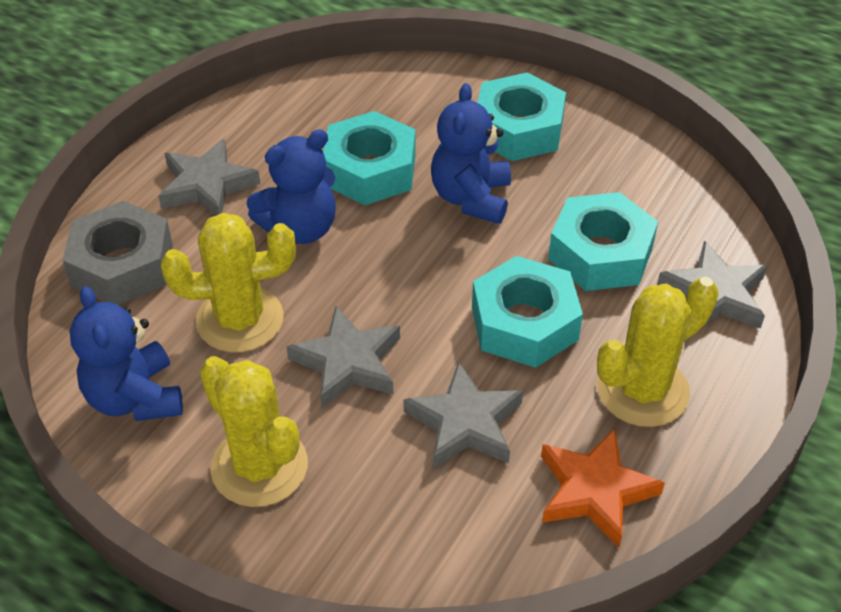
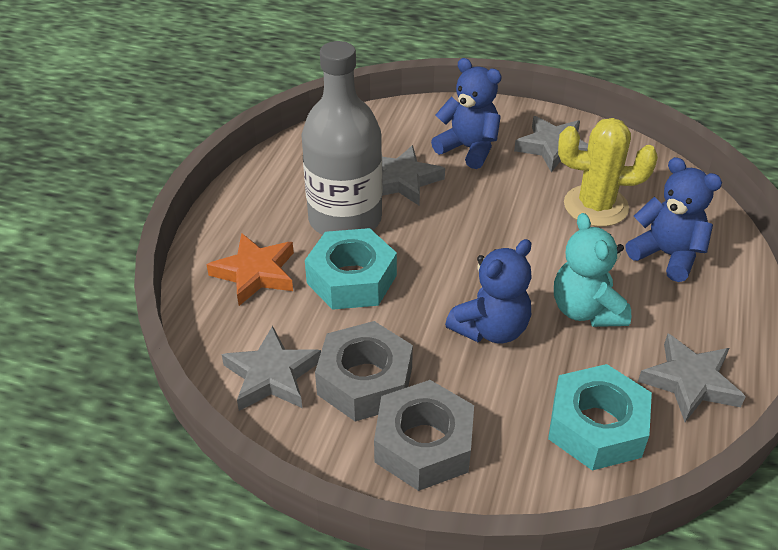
grey bottle: 0 -> 1
grey nut: 1 -> 2
turquoise nut: 4 -> 2
turquoise teddy bear: 0 -> 1
yellow cactus: 3 -> 1

